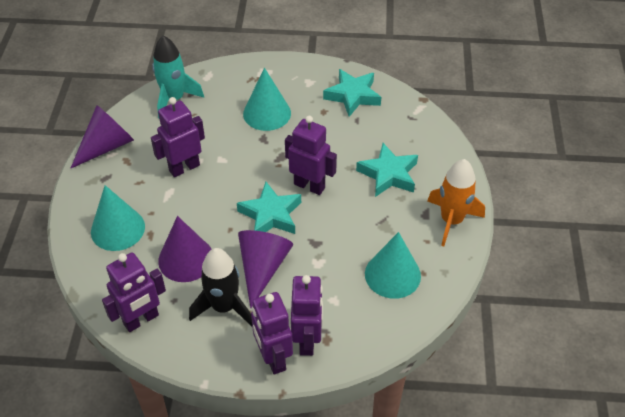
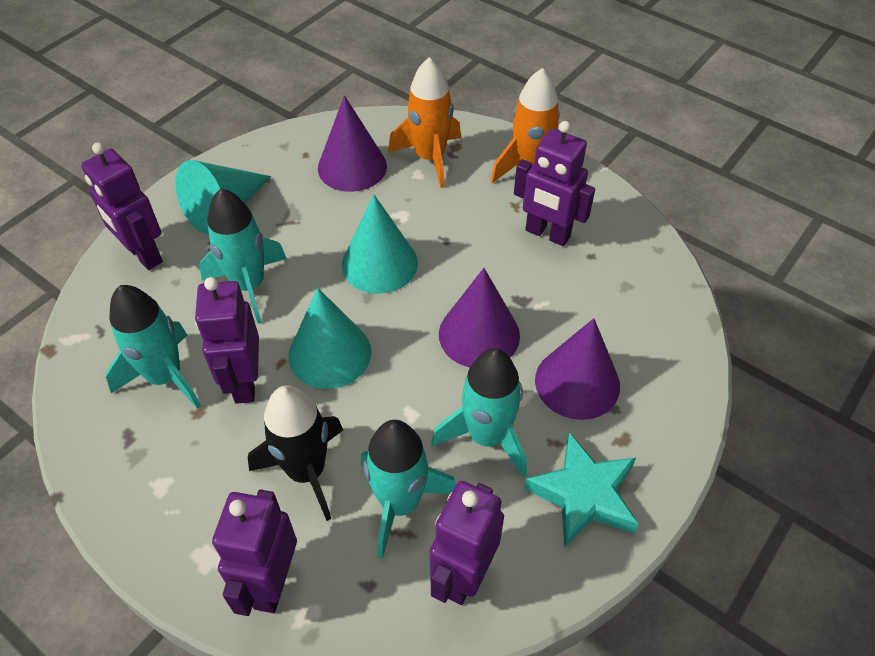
orange rocket: 1 -> 2
turquoise rocket: 1 -> 4
turquoise star: 3 -> 1

